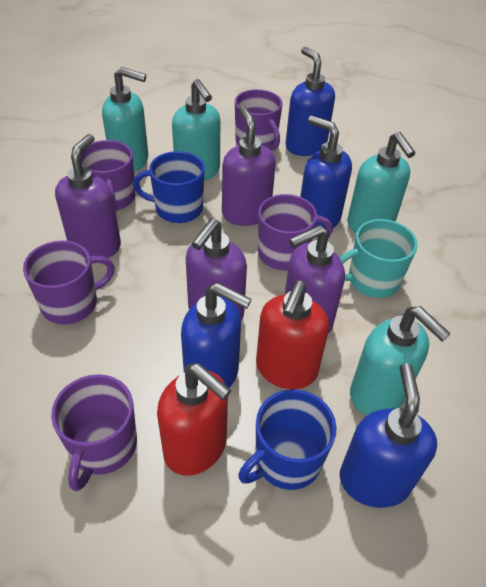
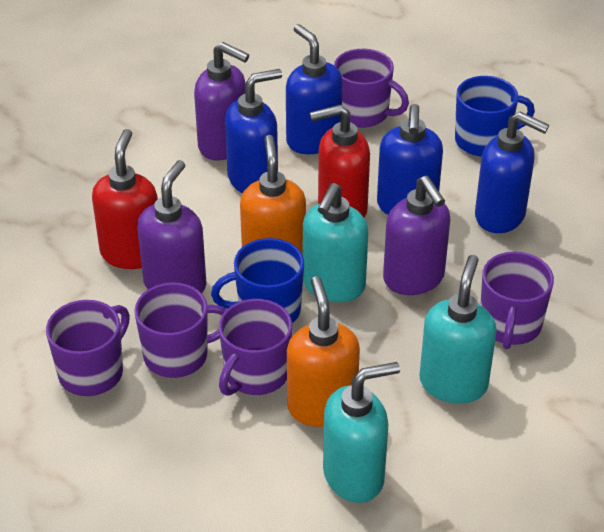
orange soap dispenser: 0 -> 2
purple soap dispenser: 4 -> 3
turquoise mug: 1 -> 0
turquoise soap dispenser: 4 -> 3

